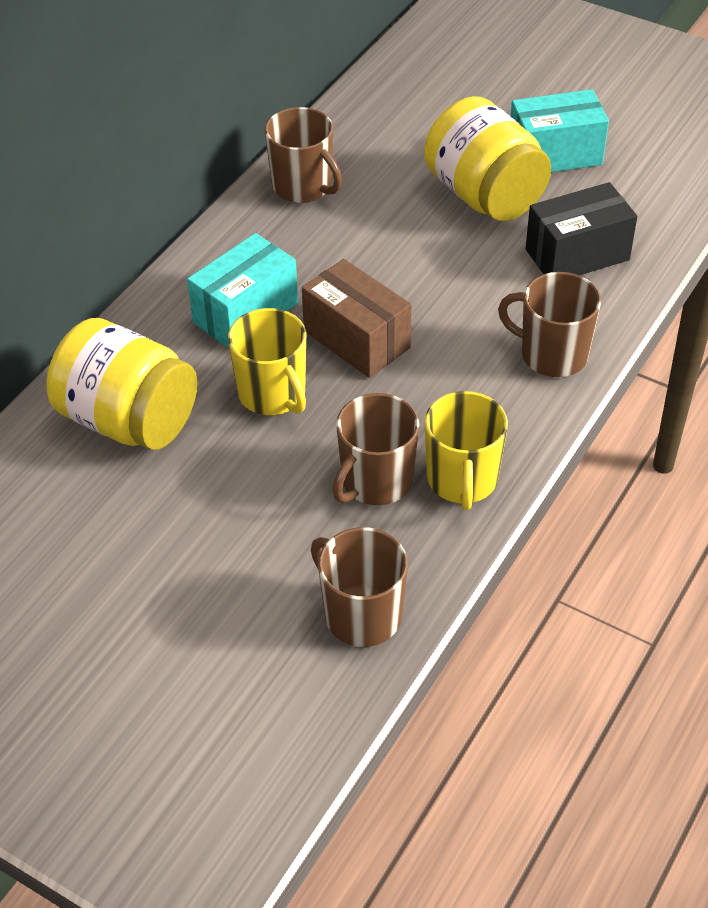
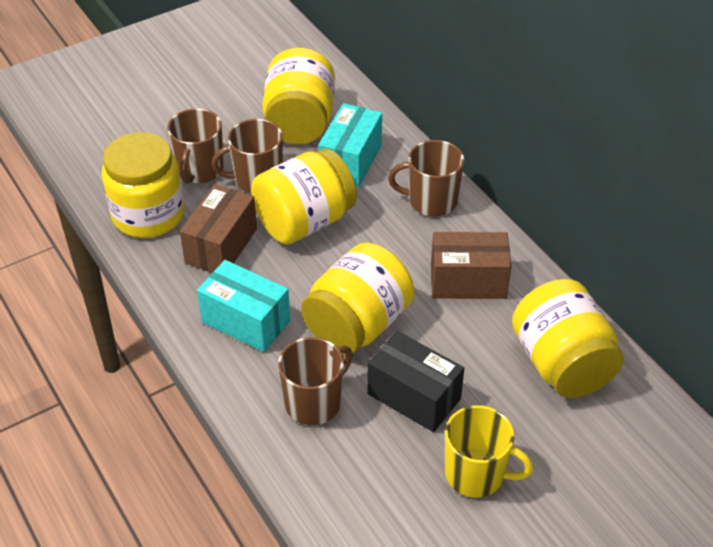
brown box: 1 -> 2
yellow jar: 2 -> 5
yellow mug: 2 -> 1

